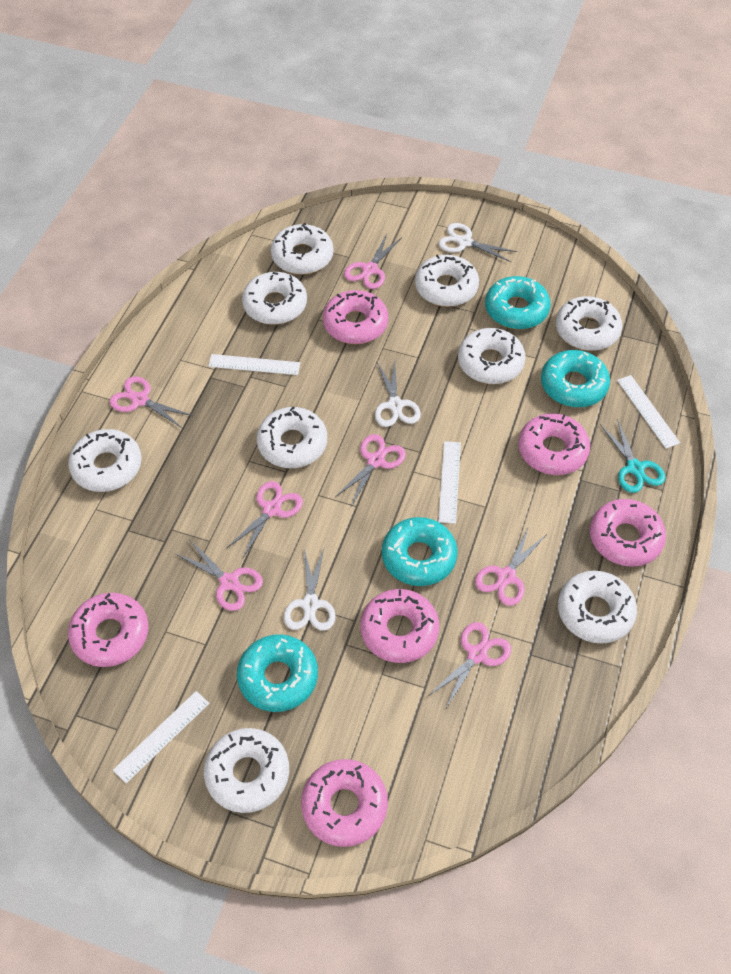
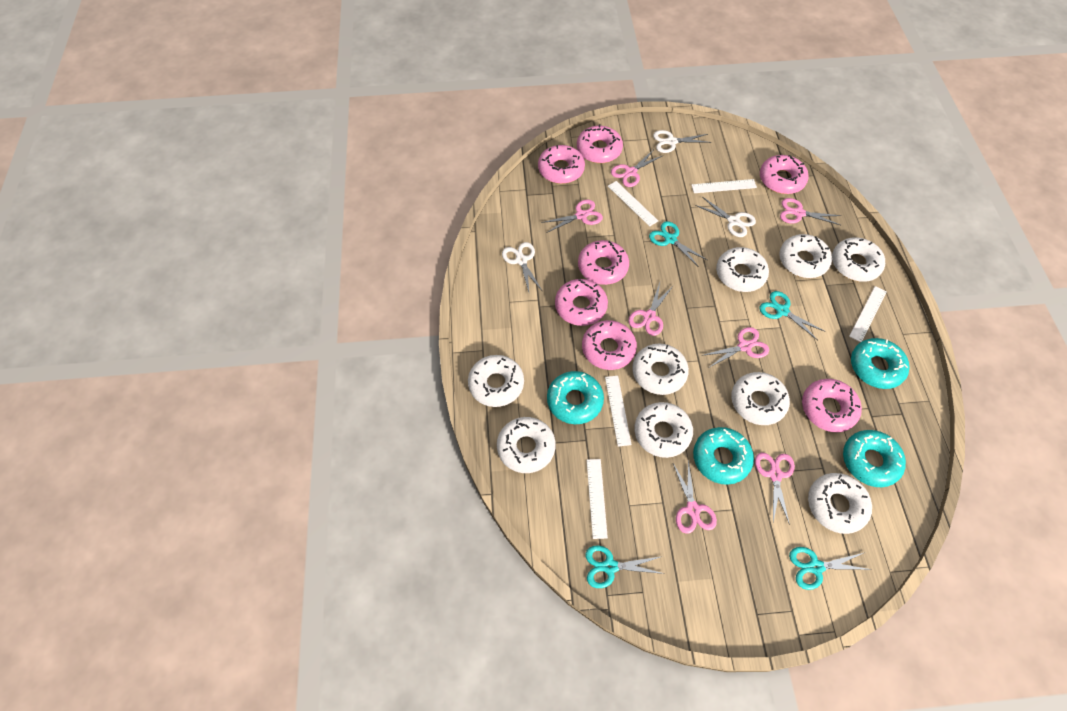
pink donut: 6 -> 7
turquoise scissors: 1 -> 4
white ruler: 4 -> 5

